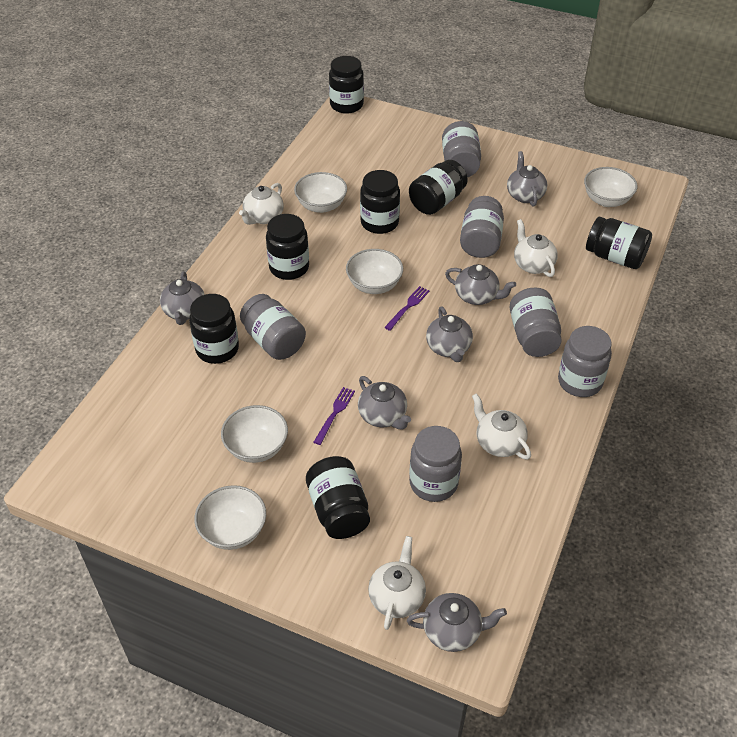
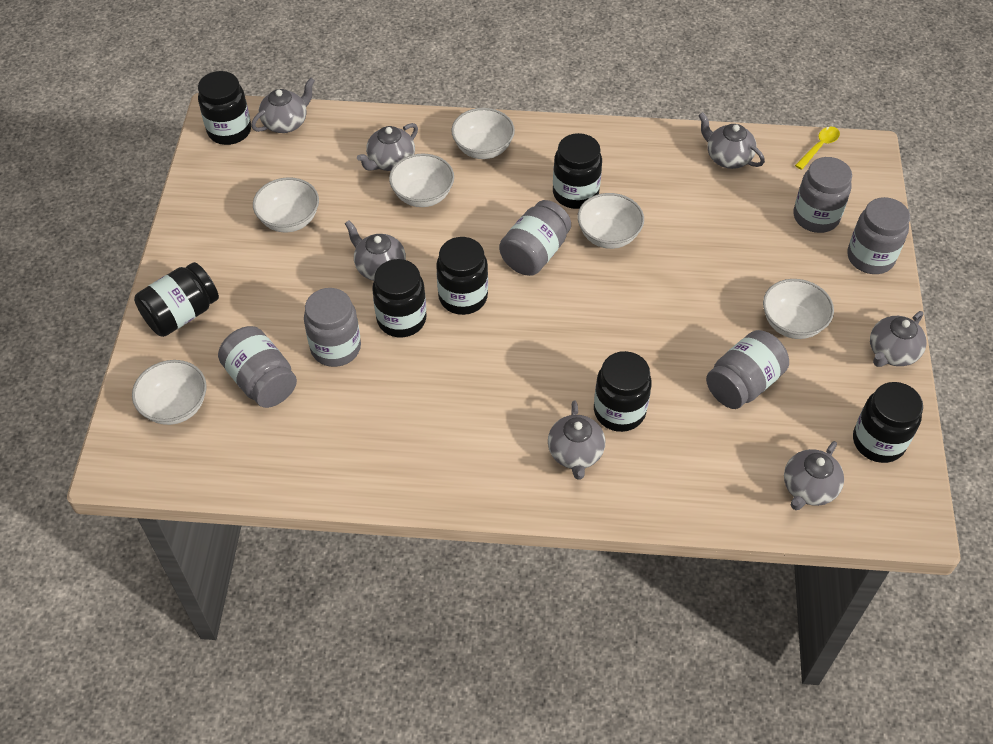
grey teapot: 6 -> 7
purple fork: 2 -> 0
white bowl: 5 -> 6
white teapot: 4 -> 0
yellow spoon: 0 -> 1

